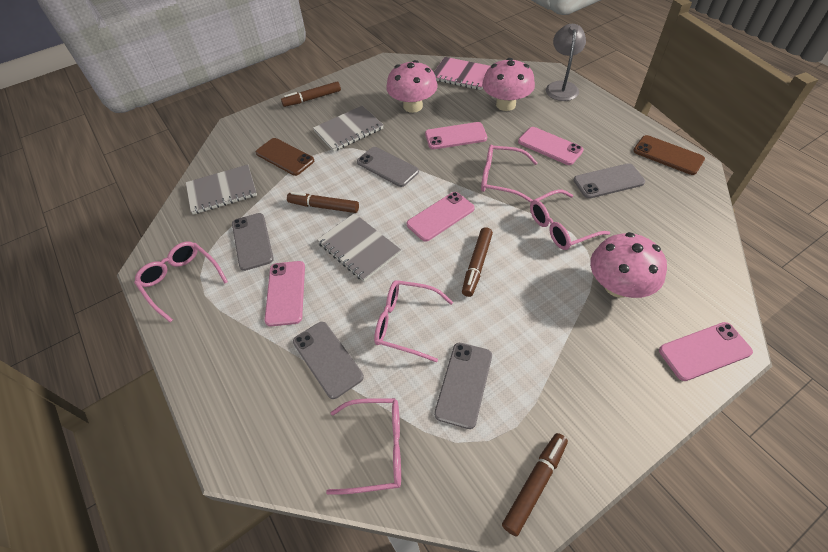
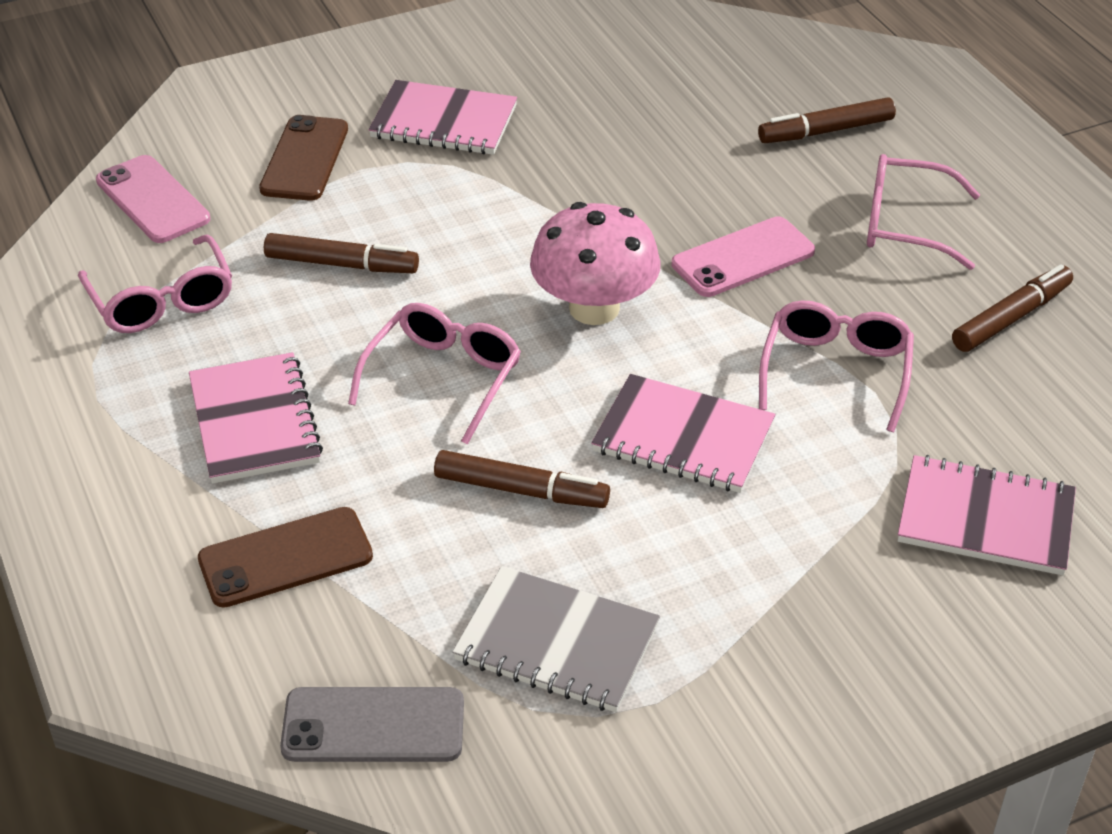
grey lamp: 1 -> 0
grey notebook: 3 -> 1
grey phone: 5 -> 1
pink glasses: 5 -> 4
pink mushroom: 3 -> 1
pink notebook: 1 -> 4
pink phone: 5 -> 2

